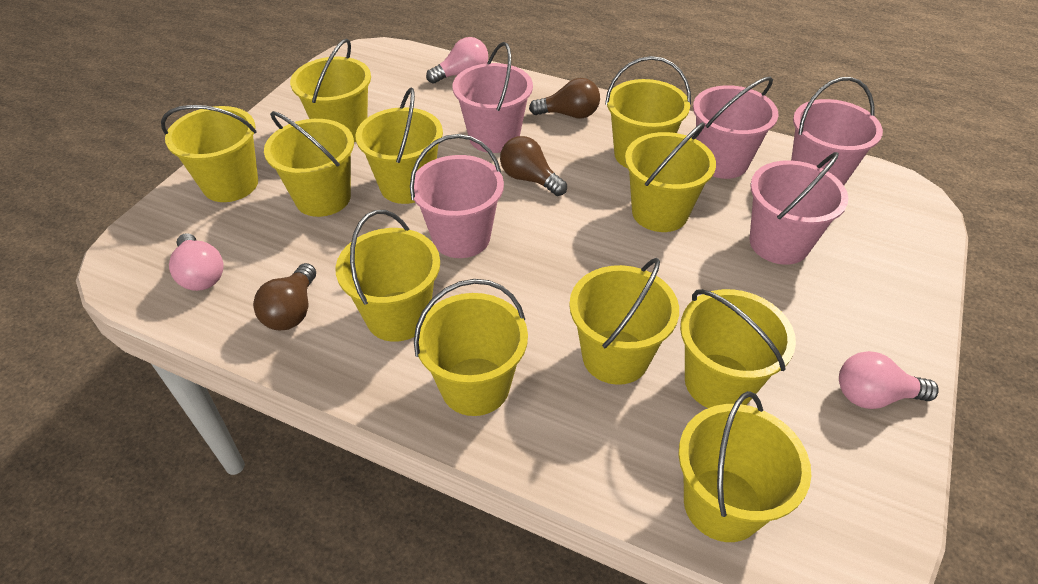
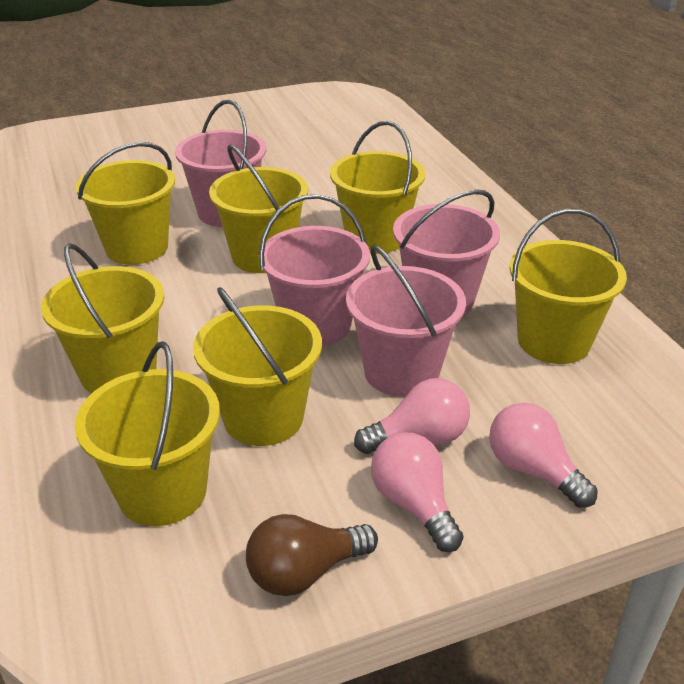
brown light bulb: 3 -> 1
pink bucket: 5 -> 4
yellow bucket: 11 -> 7

